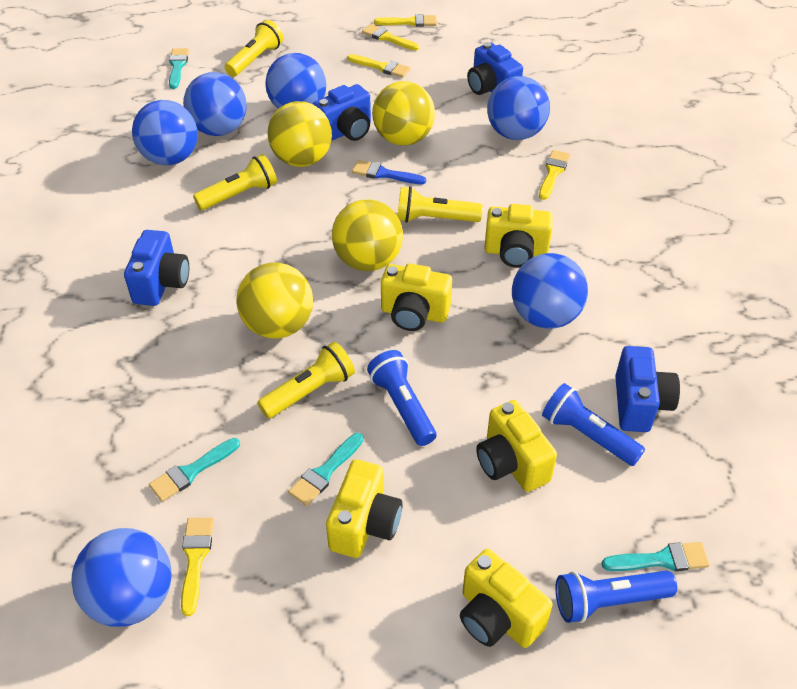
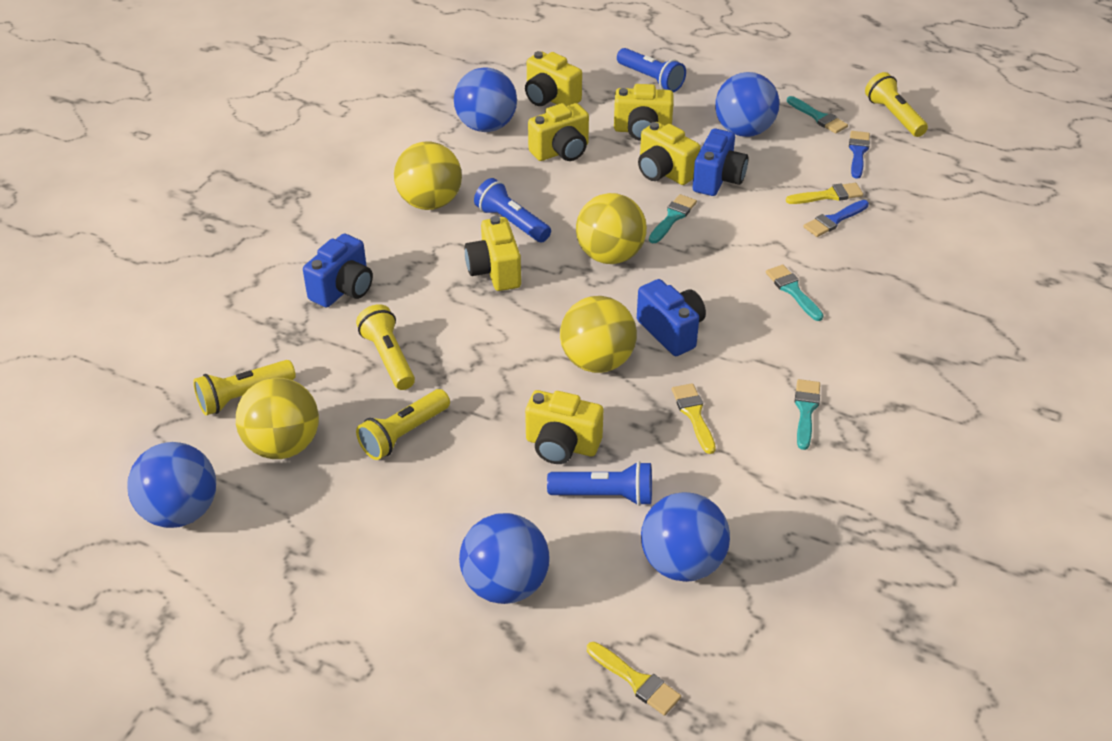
blue ball: 6 -> 5
blue brush: 1 -> 2
blue camera: 4 -> 3
yellow brush: 5 -> 3
yellow camera: 5 -> 6

